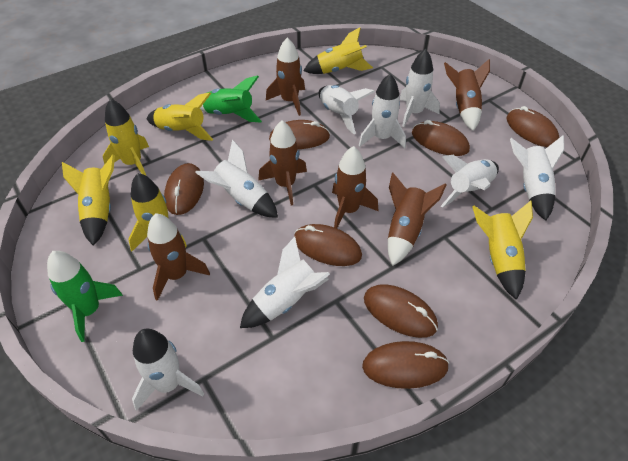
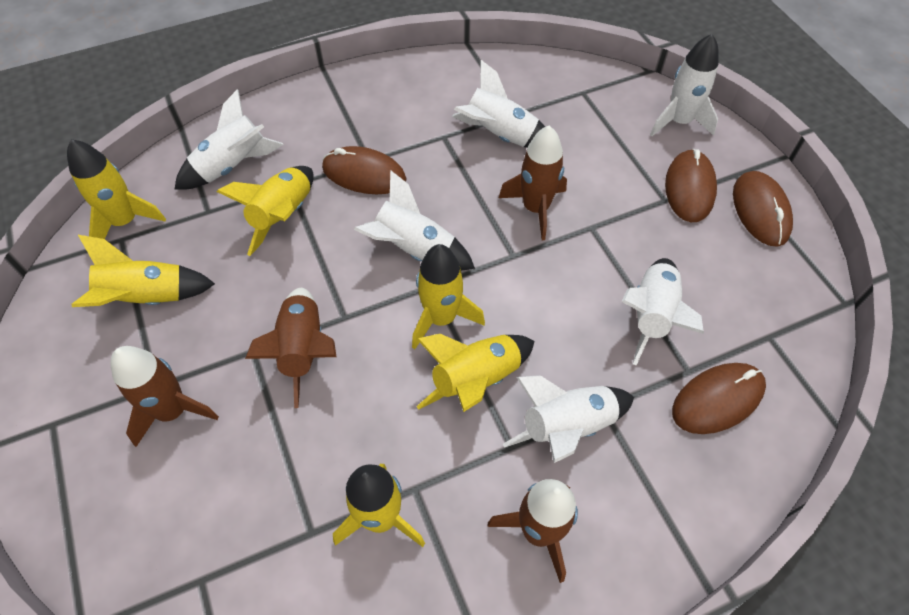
brown mouse: 7 -> 4
brown rocket: 6 -> 4
green rocket: 2 -> 0
white rocket: 8 -> 6

